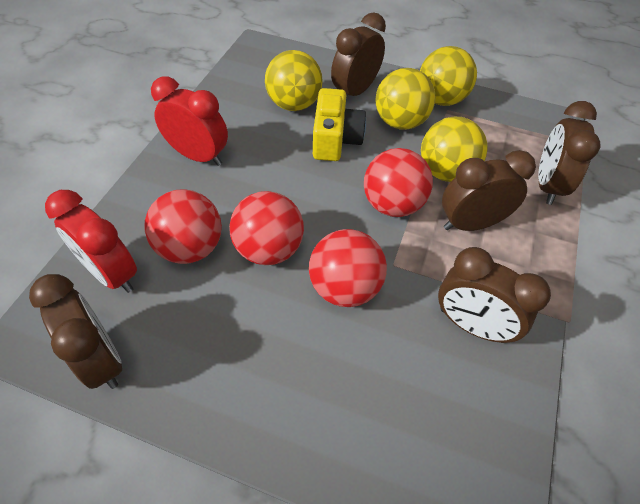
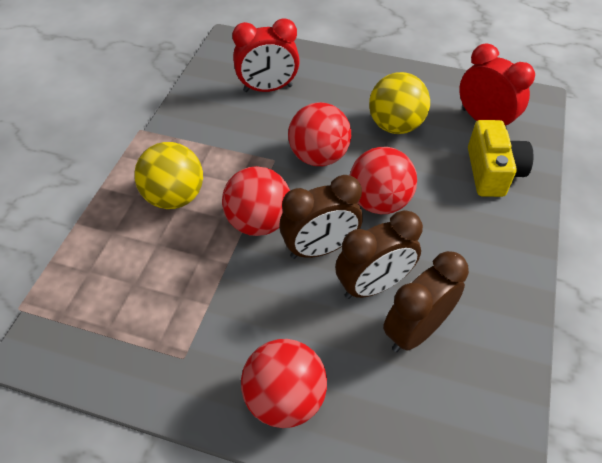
brown clock: 5 -> 3
yellow ball: 4 -> 2

